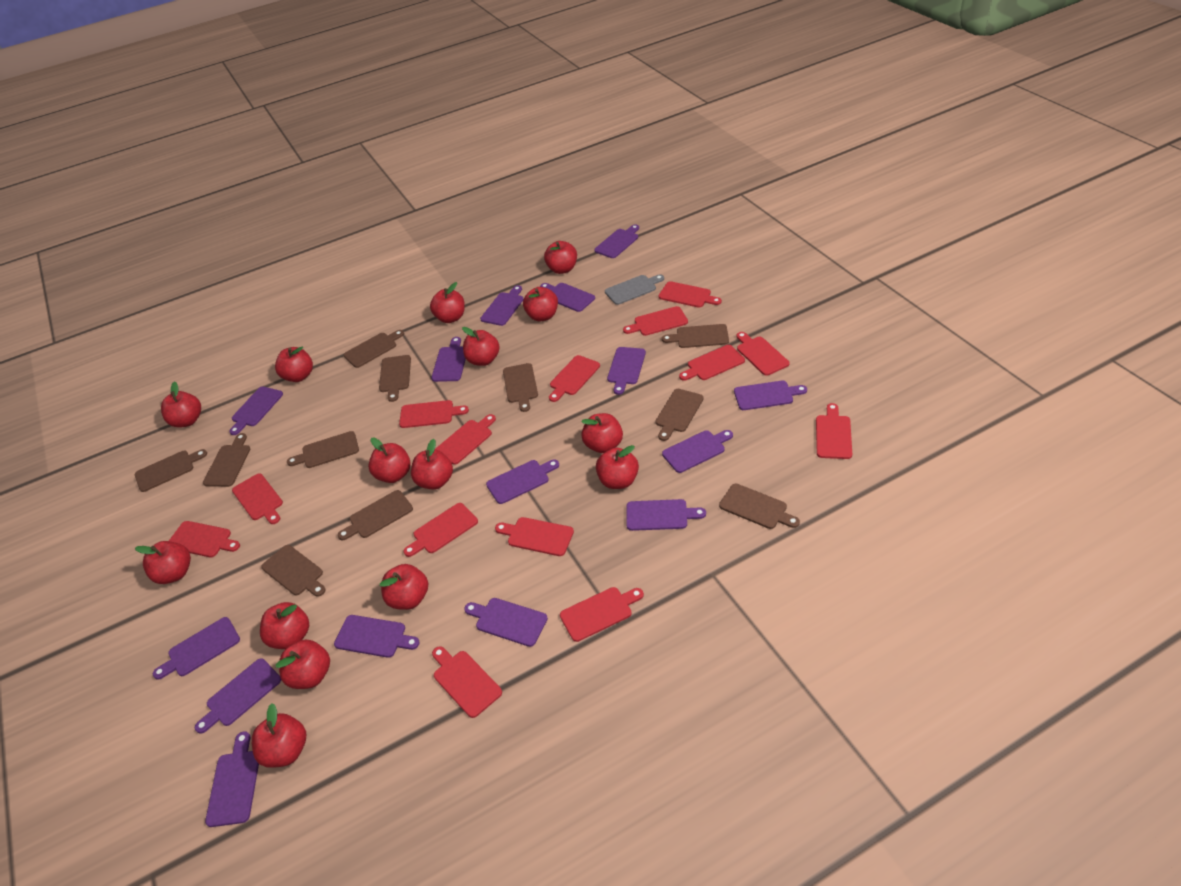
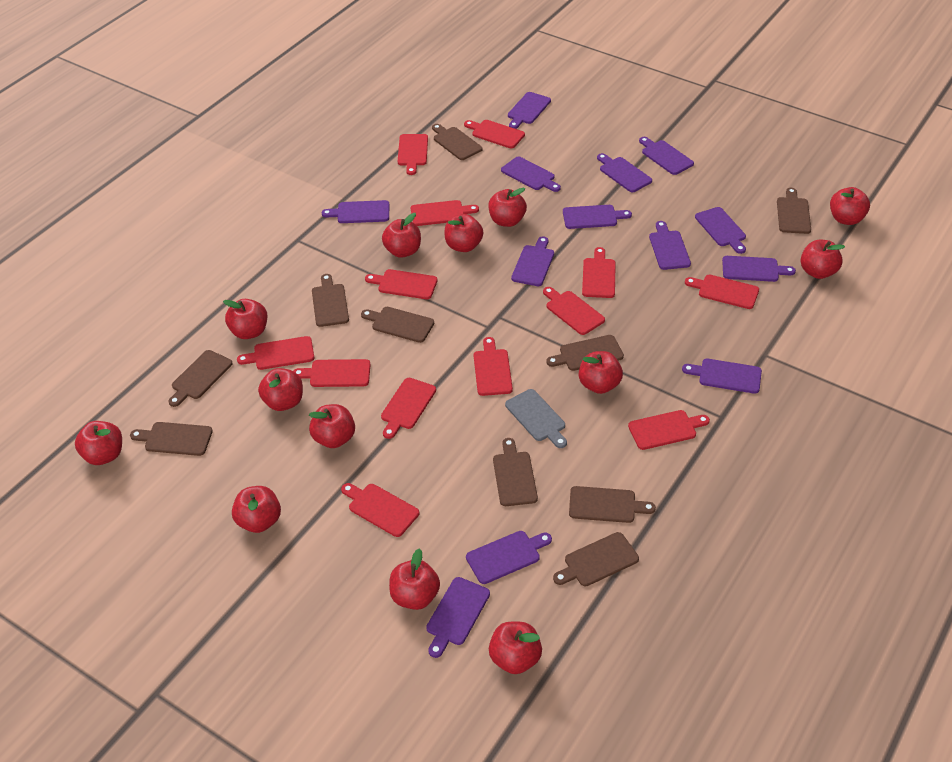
brown cutting board: 11 -> 10
purple cutting board: 15 -> 13
red apple: 15 -> 13
red cutting board: 14 -> 13

